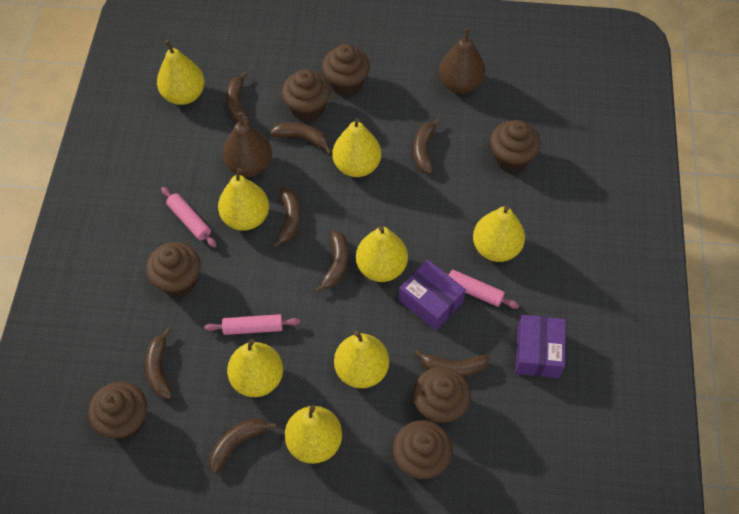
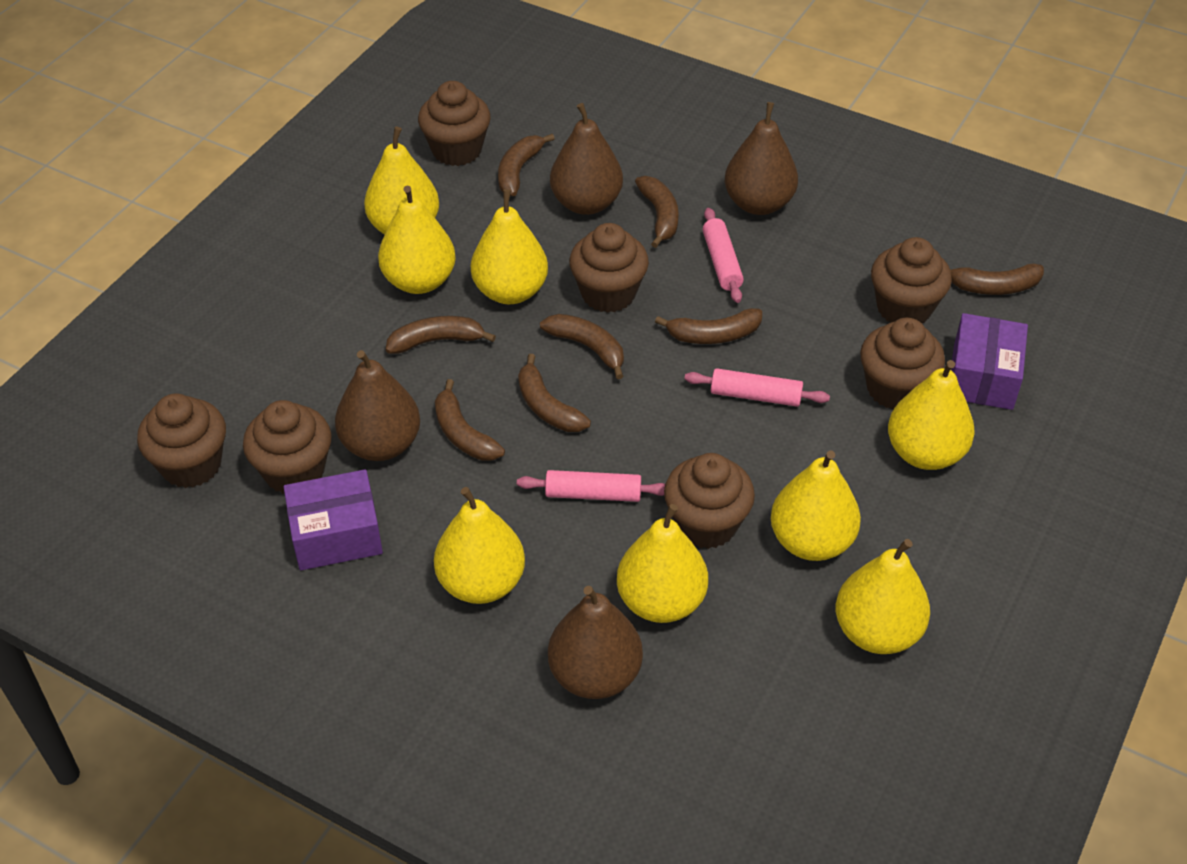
brown pear: 2 -> 4

